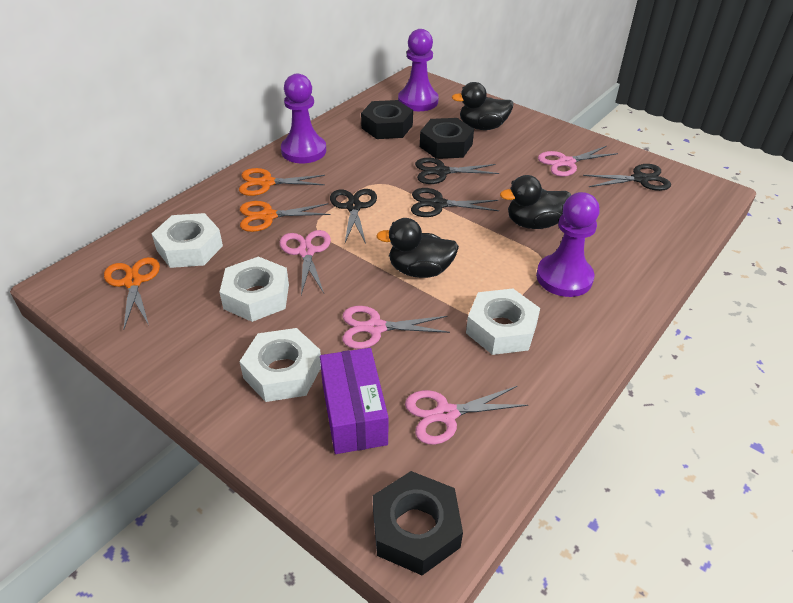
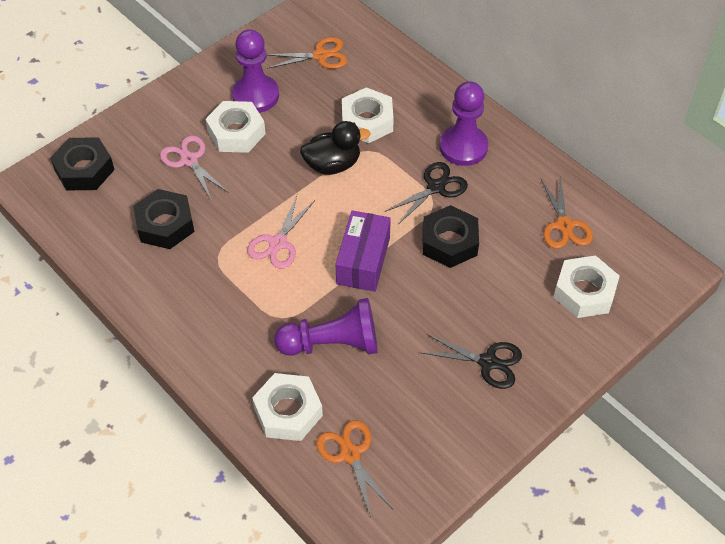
black duck: 3 -> 1
black scissors: 4 -> 2
pink scissors: 4 -> 2

